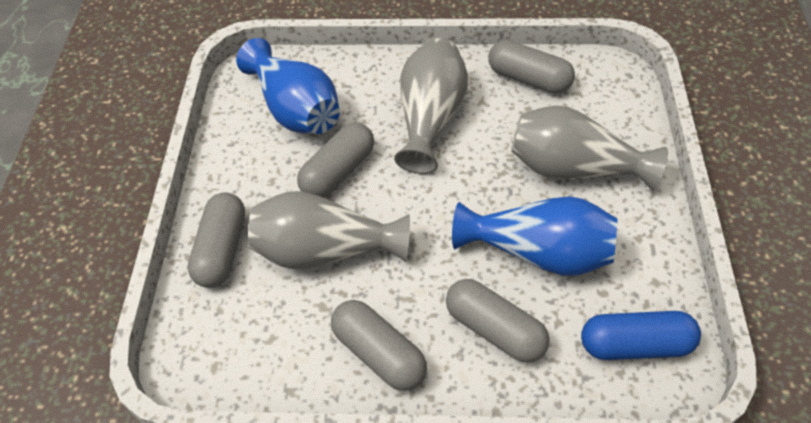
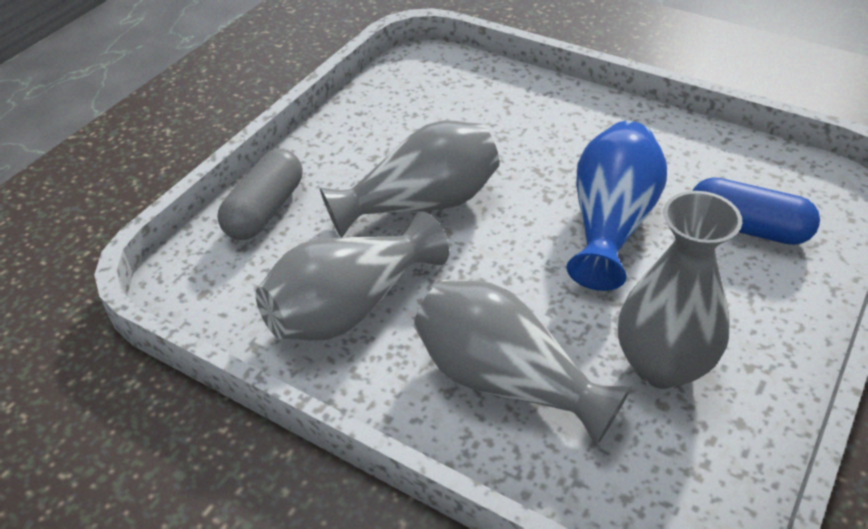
blue vase: 2 -> 1
grey capsule: 5 -> 1
grey vase: 3 -> 4

